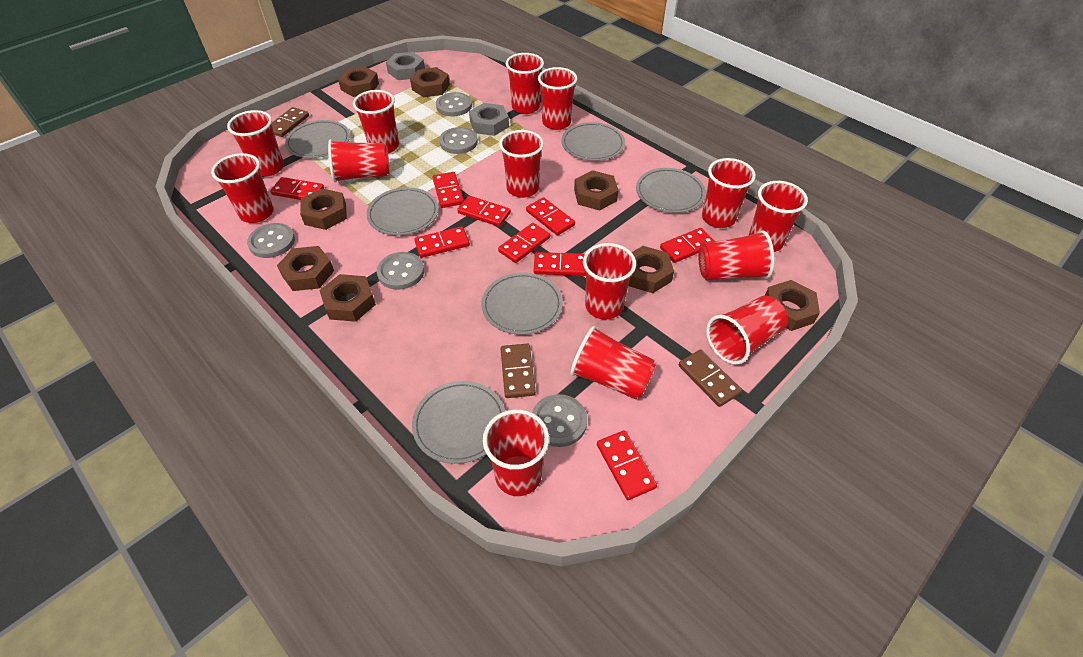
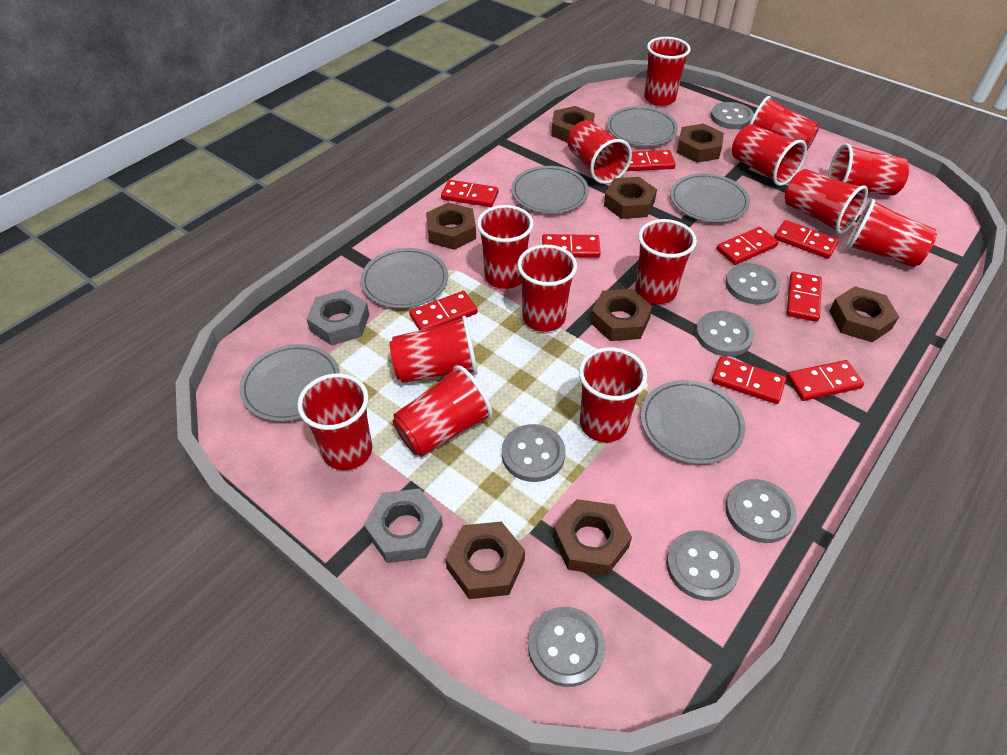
brown domino: 3 -> 0
grey button: 5 -> 7

